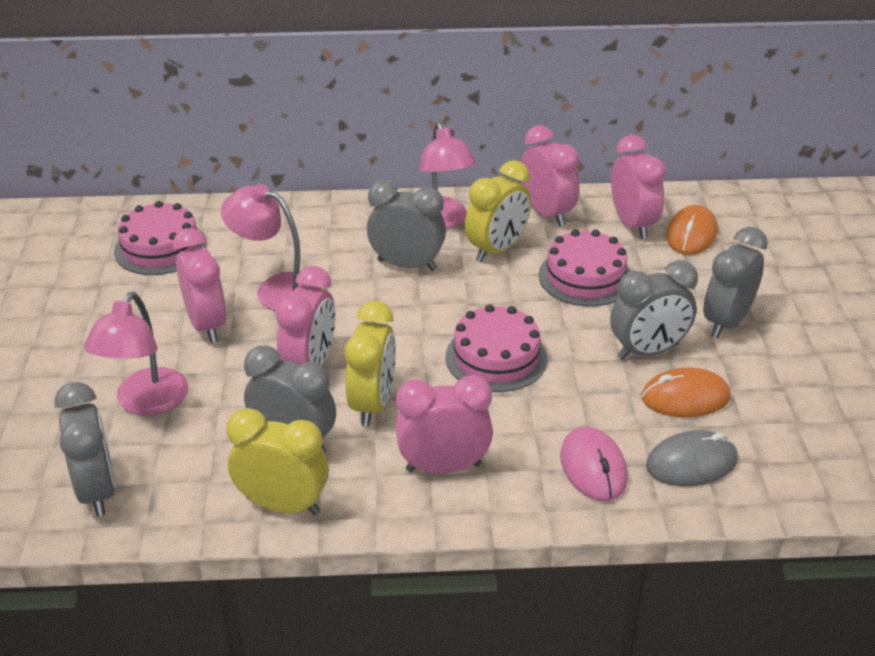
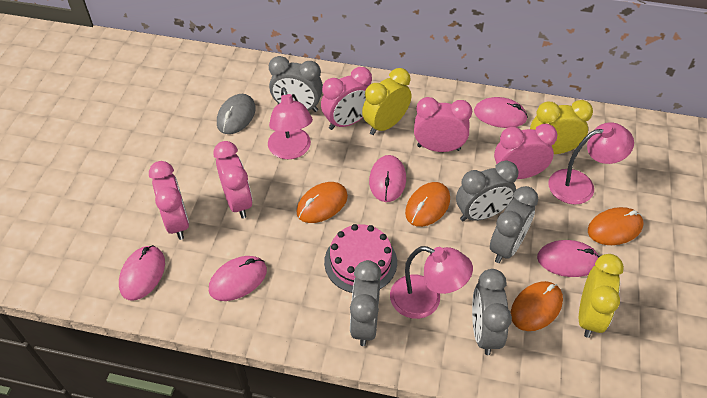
orange mouse: 2 -> 4
pink cake: 3 -> 1
pink mouse: 1 -> 5

